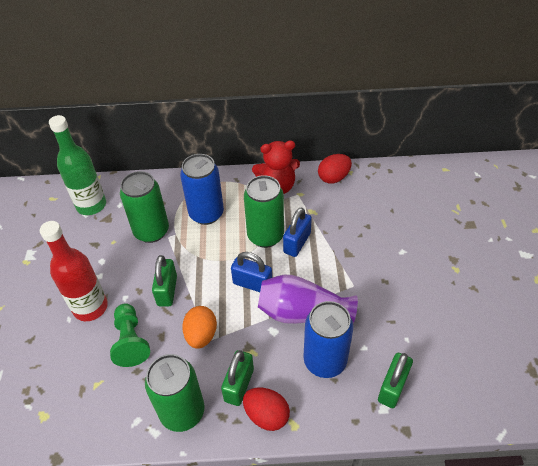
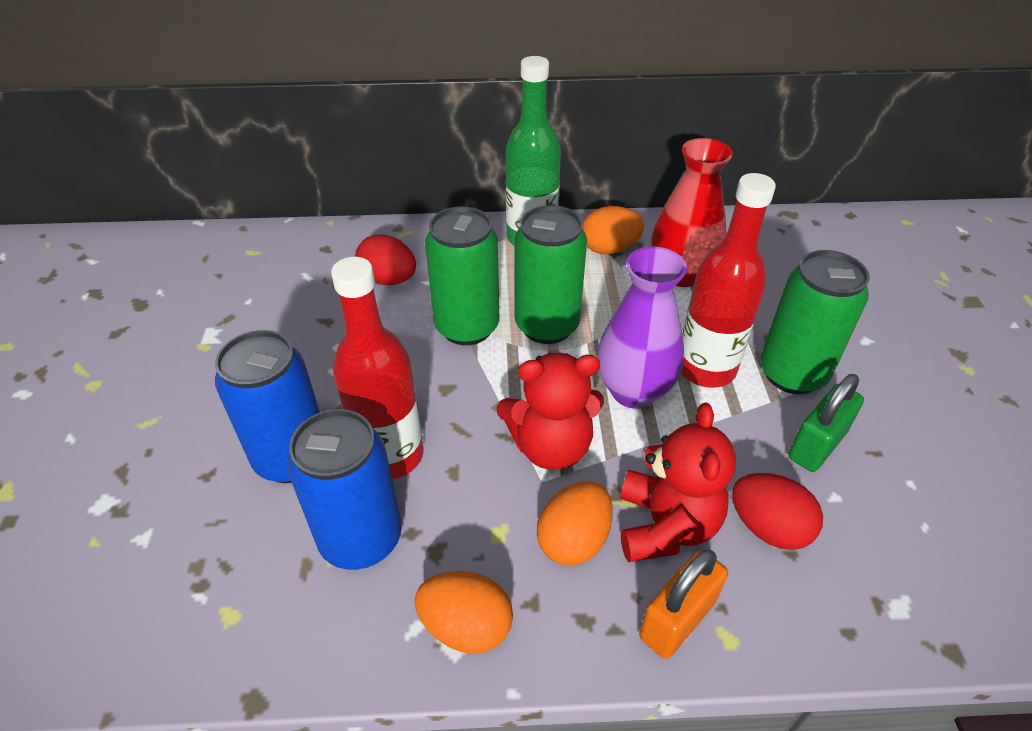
blue padlock: 2 -> 0
green padlock: 3 -> 1
green pawn: 1 -> 0
orange egg: 1 -> 3
orange padlock: 0 -> 1
red bottle: 1 -> 2
red teddy bear: 1 -> 2
red vase: 0 -> 1

